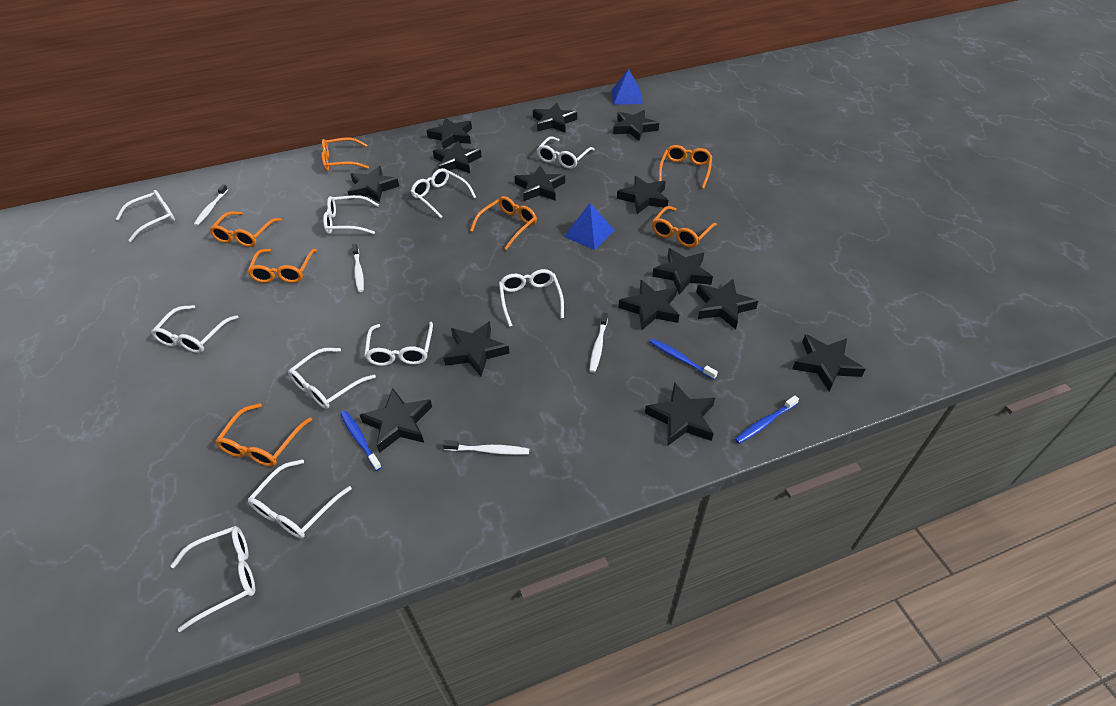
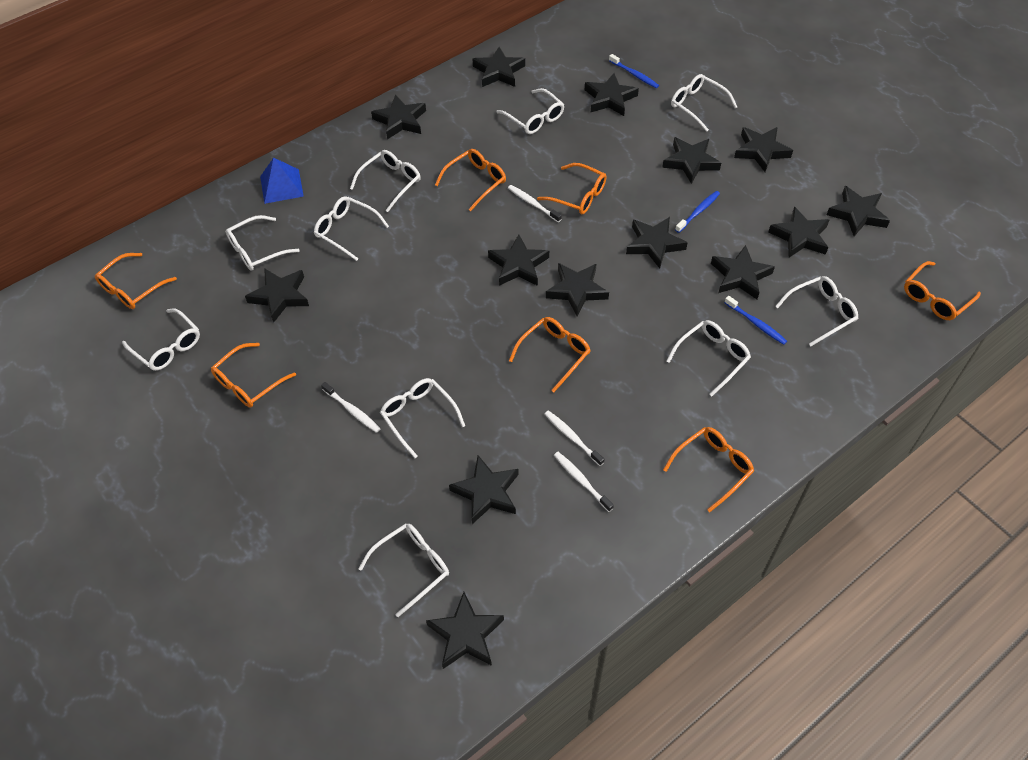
blue pyramid: 2 -> 1

